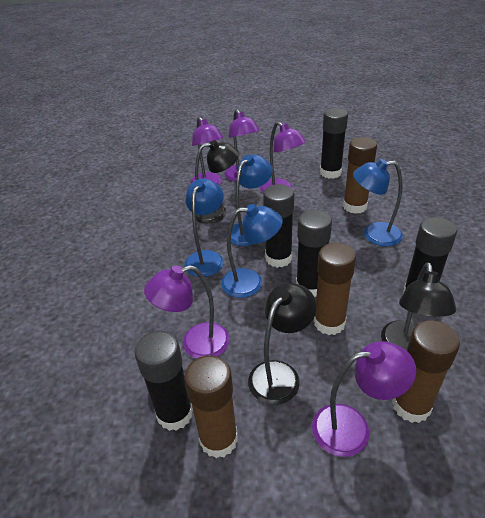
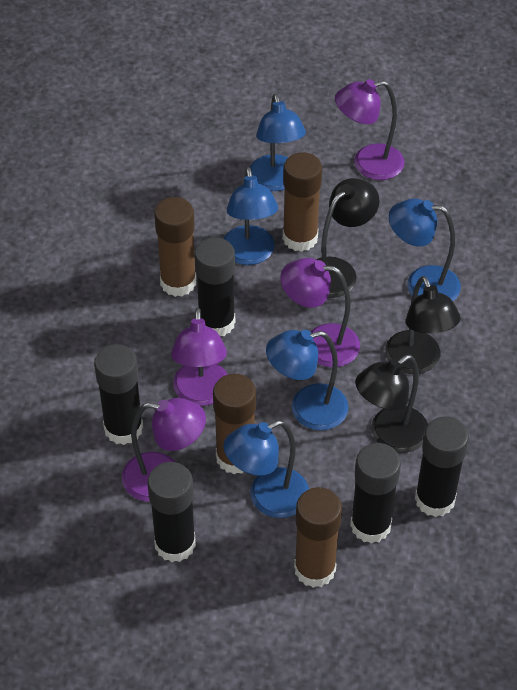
blue lamp: 4 -> 5
purple lamp: 5 -> 4

